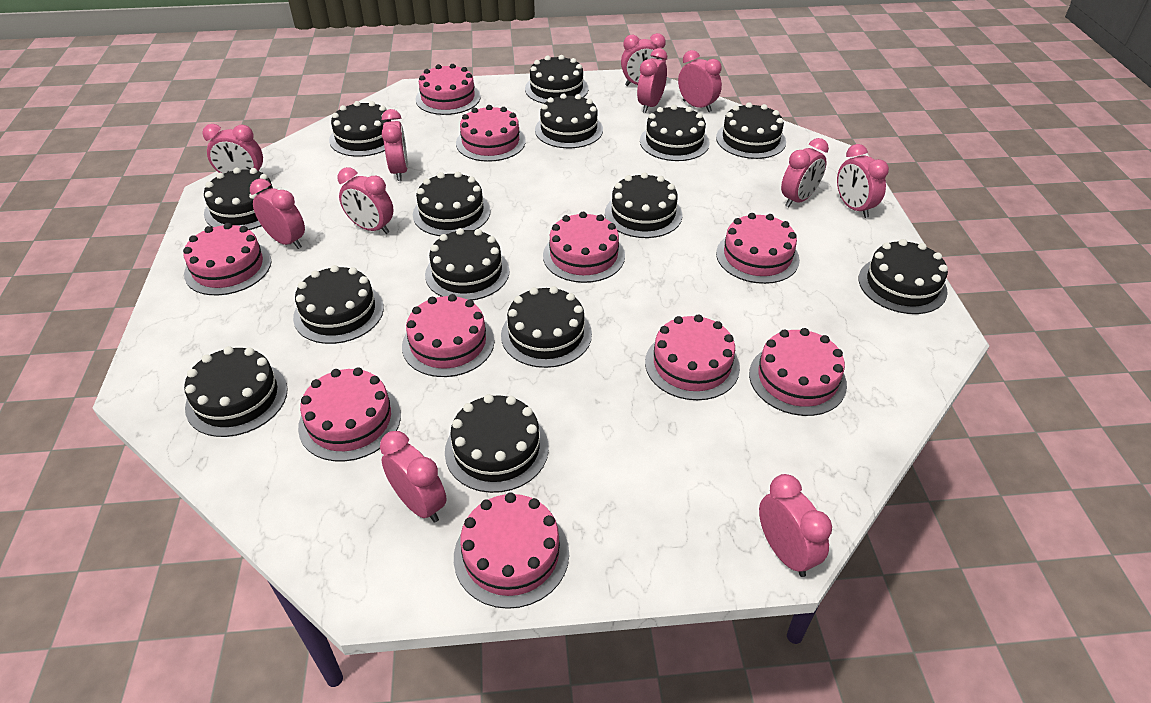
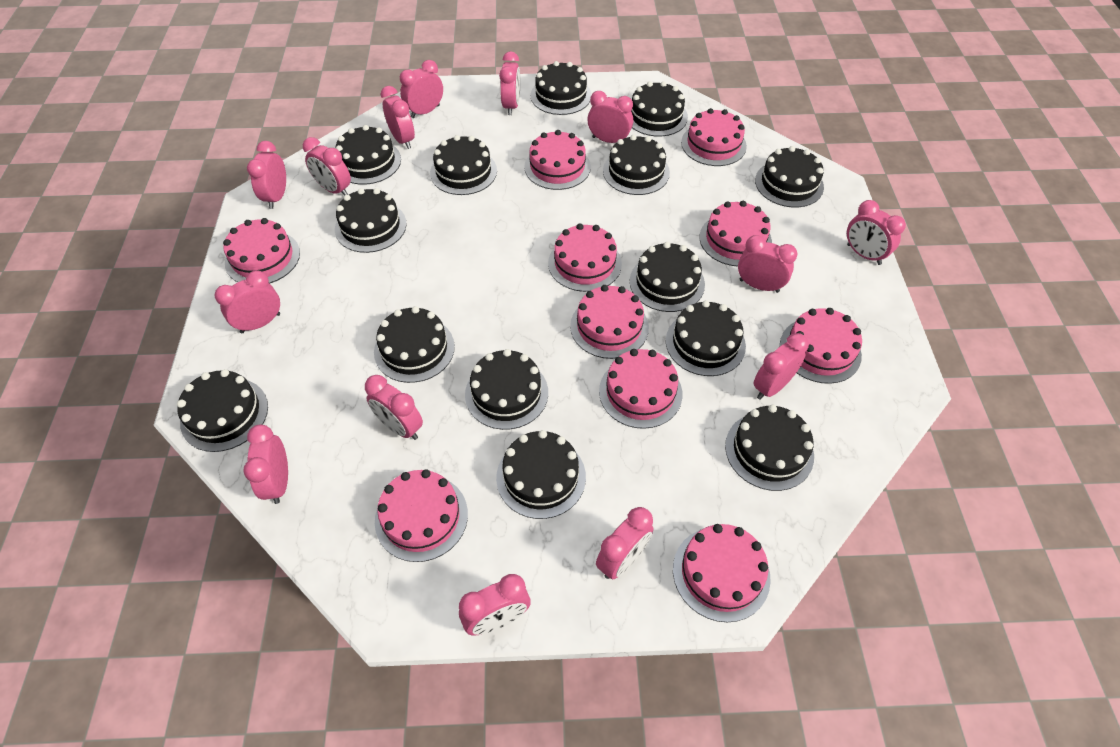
pink clock: 11 -> 14

